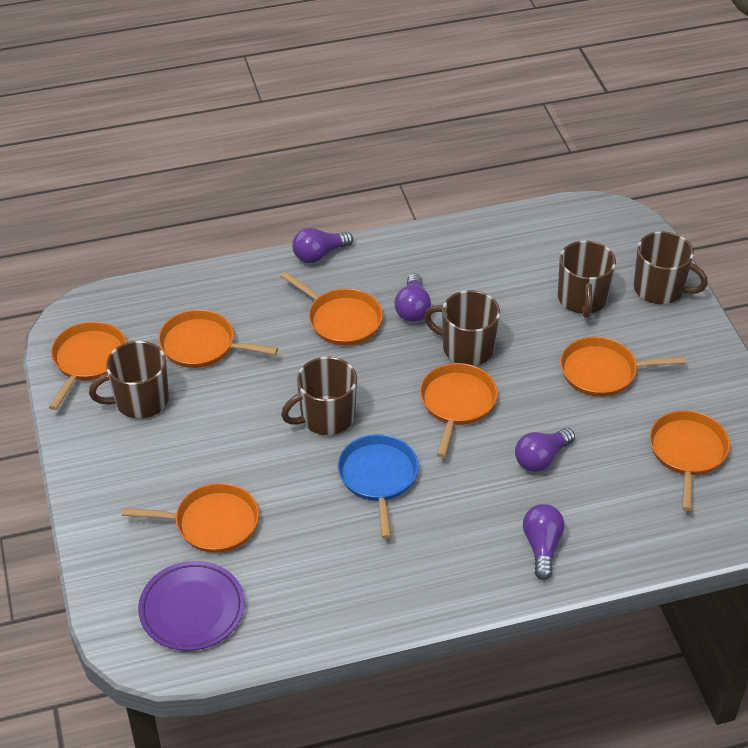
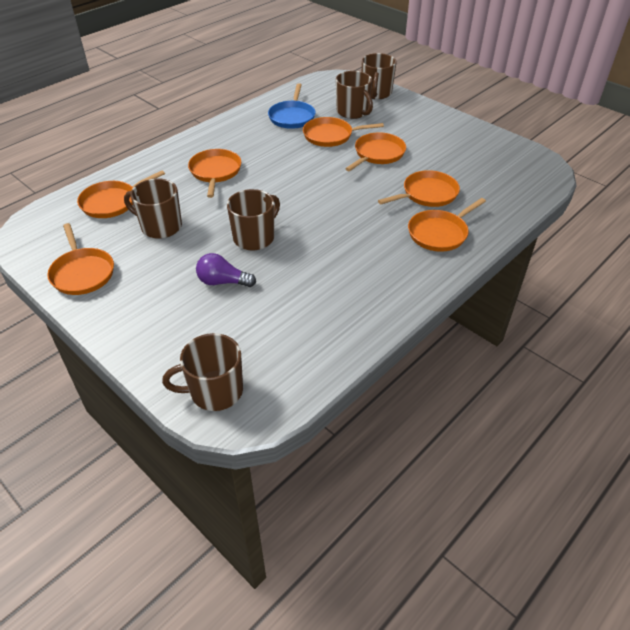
purple light bulb: 4 -> 1
purple plate: 1 -> 0

